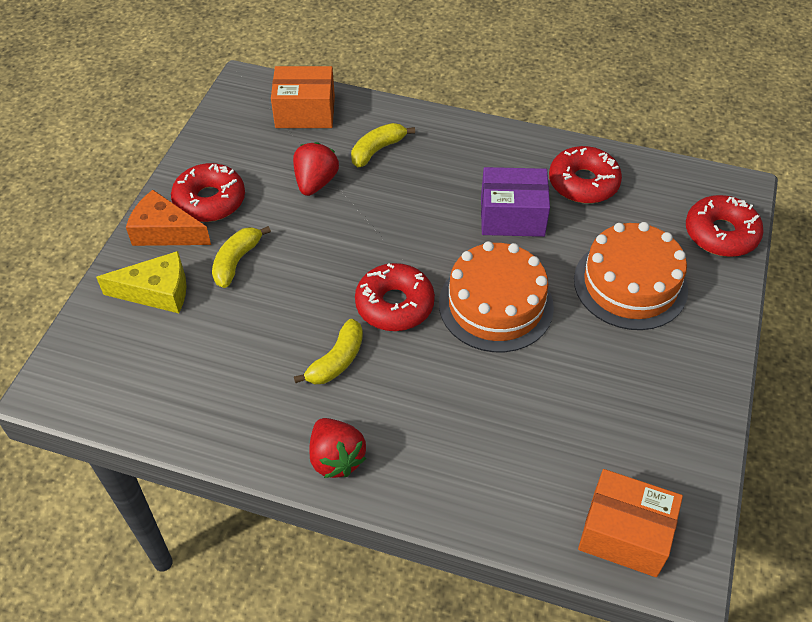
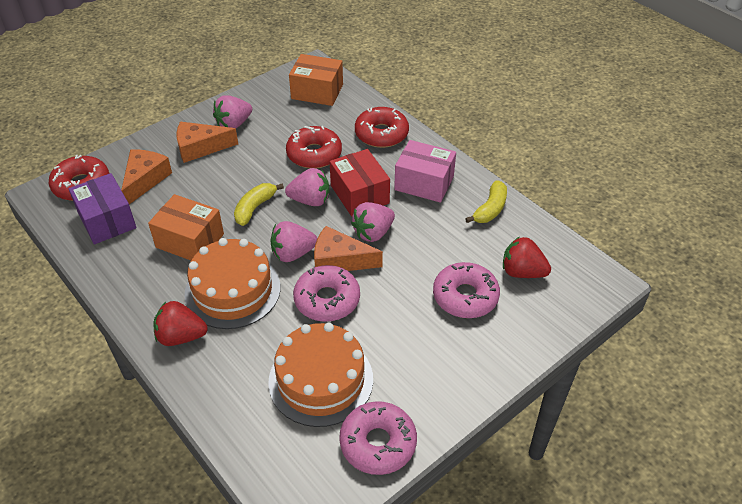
orange cheese: 1 -> 3
pink box: 0 -> 1
pink donut: 0 -> 3
pink strawberry: 0 -> 4
red box: 0 -> 1
red donut: 4 -> 3
yellow banana: 3 -> 2
yellow cheese: 1 -> 0

